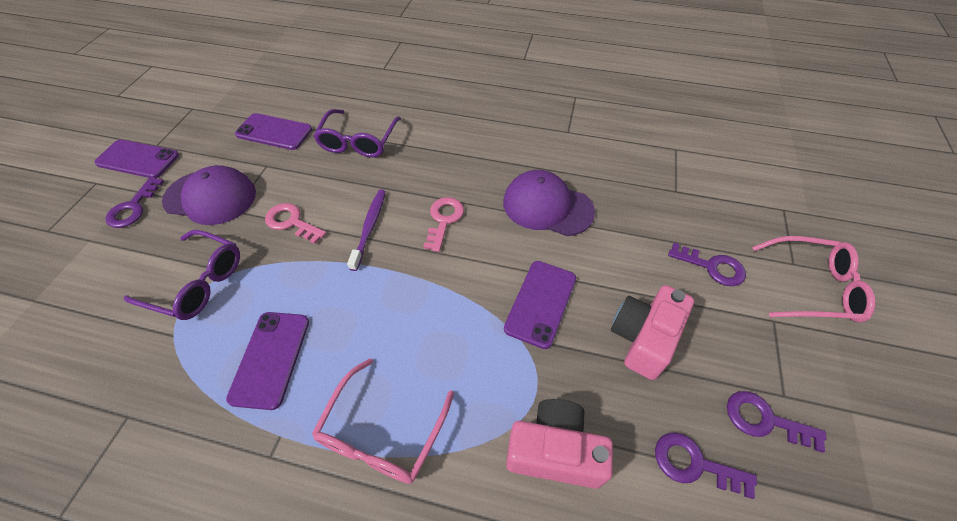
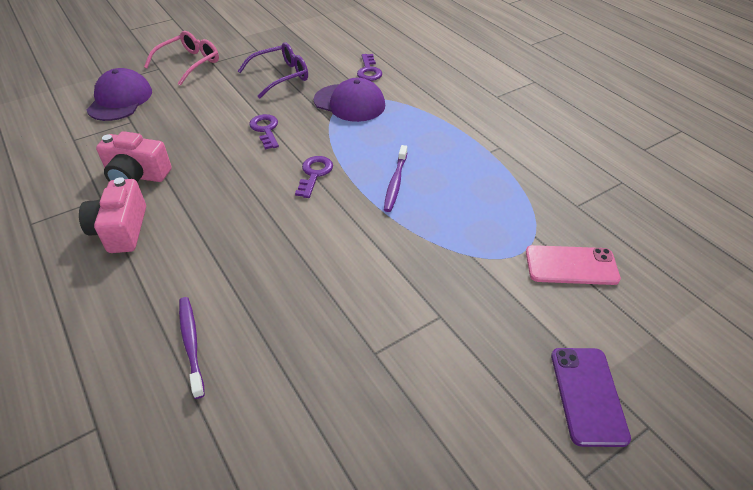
pink glasses: 2 -> 1
pink key: 2 -> 0
pink phone: 0 -> 1
purple glasses: 2 -> 1
purple key: 4 -> 3
purple phone: 4 -> 1
purple toothbrush: 1 -> 2

